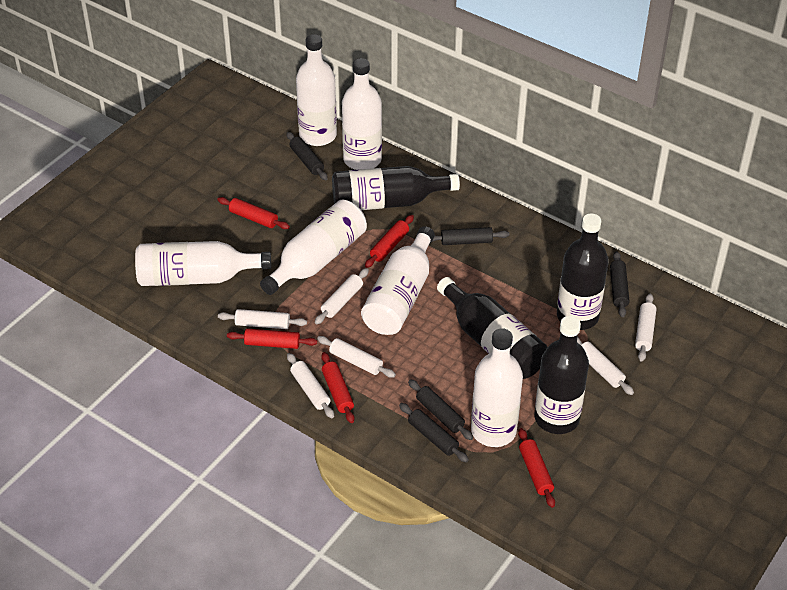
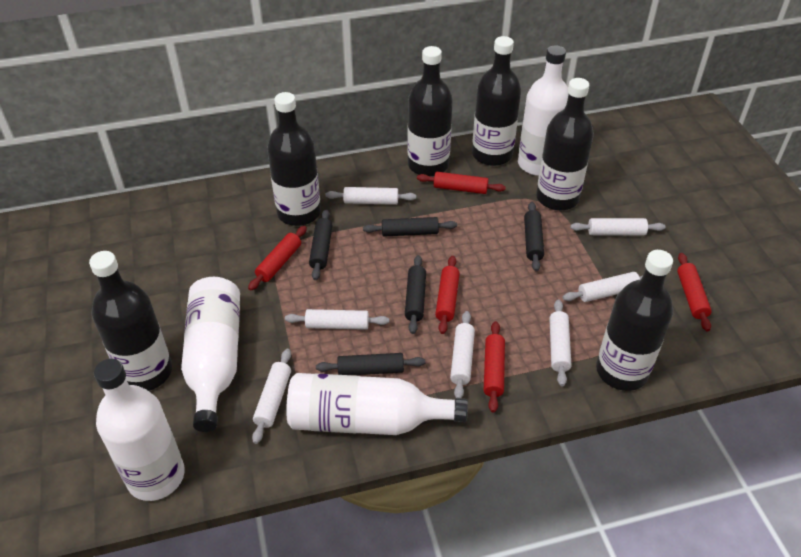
black bottle: 4 -> 6
white bottle: 6 -> 4
white rolling pin: 6 -> 7

